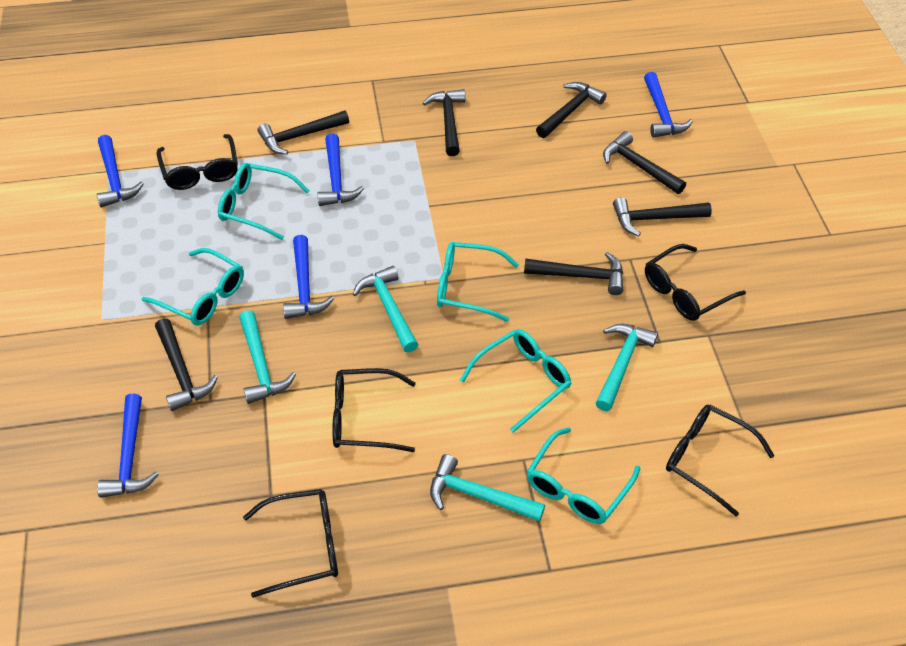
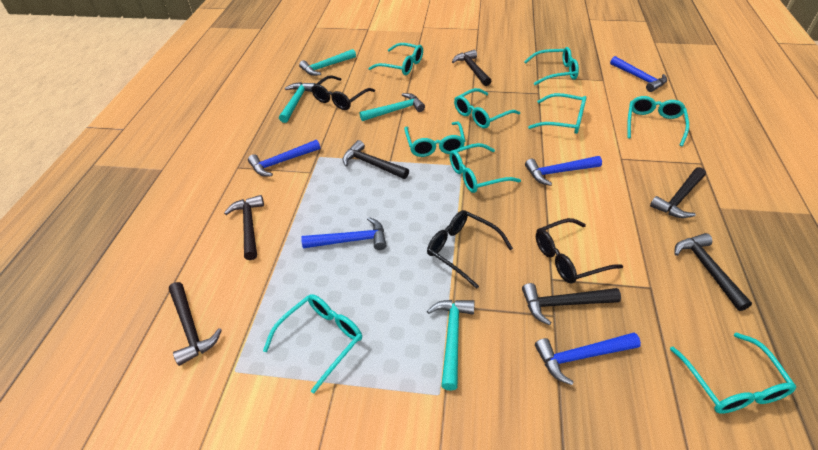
black glasses: 5 -> 3
turquoise glasses: 5 -> 9

